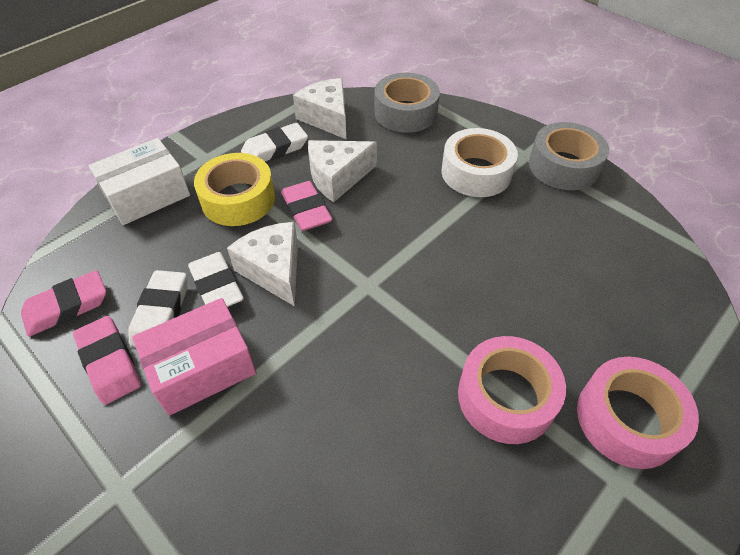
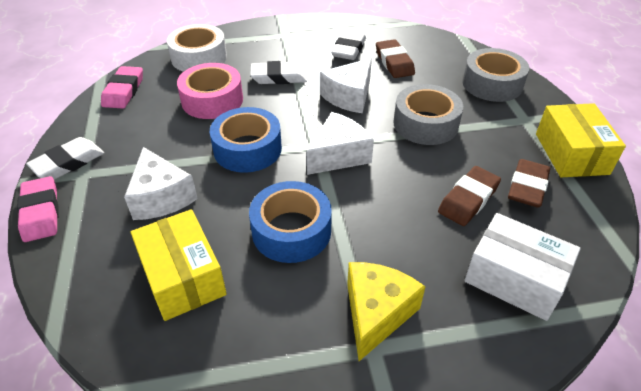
blue tape: 0 -> 2
brown eraser: 0 -> 3
pink box: 1 -> 0
pink eraser: 3 -> 2
pink tape: 2 -> 1
yellow box: 0 -> 2
yellow cheese: 0 -> 1
yellow tape: 1 -> 0

